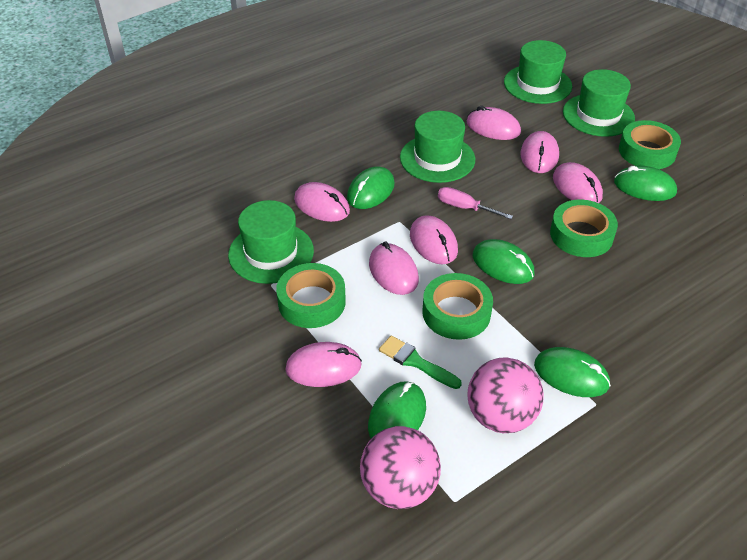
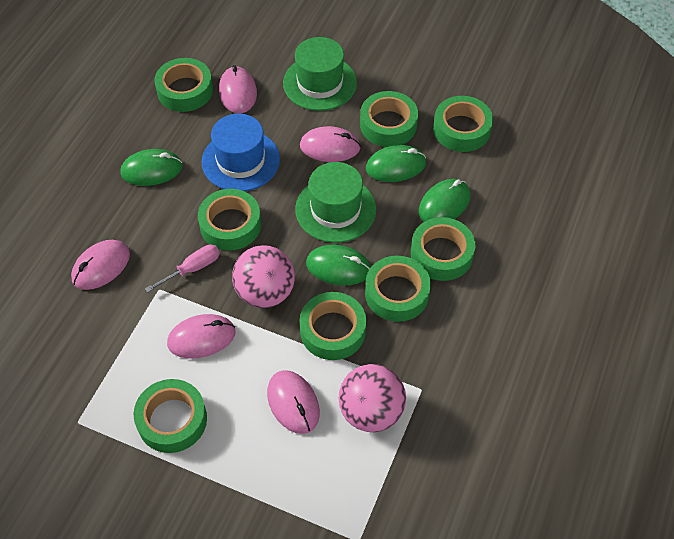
blue hat: 0 -> 1
green brush: 1 -> 0
green hat: 4 -> 2
green mouse: 5 -> 4
green tape: 4 -> 8
pink mouse: 7 -> 5

